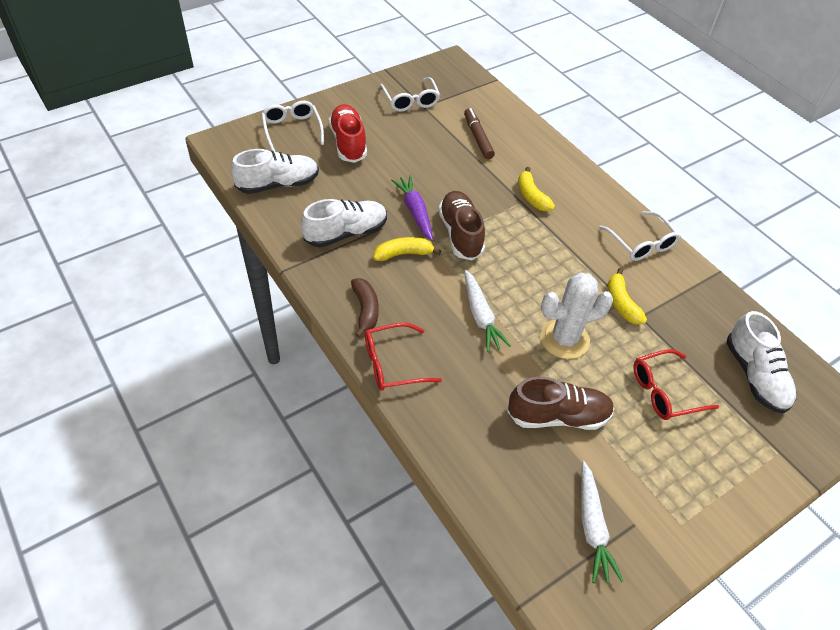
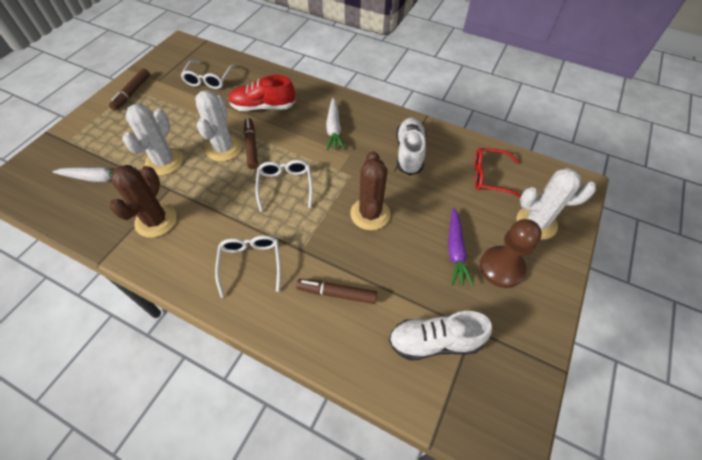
brown banana: 1 -> 0
brown cactus: 0 -> 2
brown marker: 1 -> 3
brown pawn: 0 -> 1
brown shoe: 2 -> 0
red glasses: 2 -> 1
white cactus: 1 -> 3
white shoe: 3 -> 2
yellow banana: 3 -> 0

